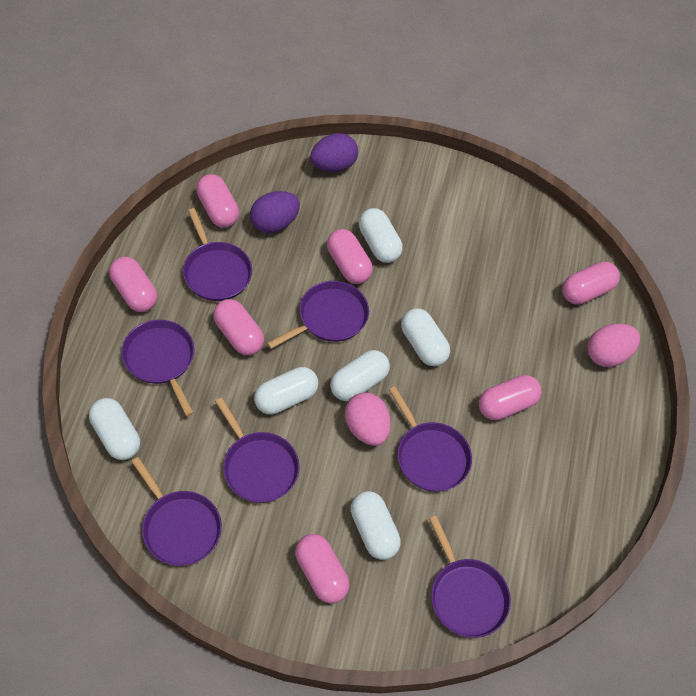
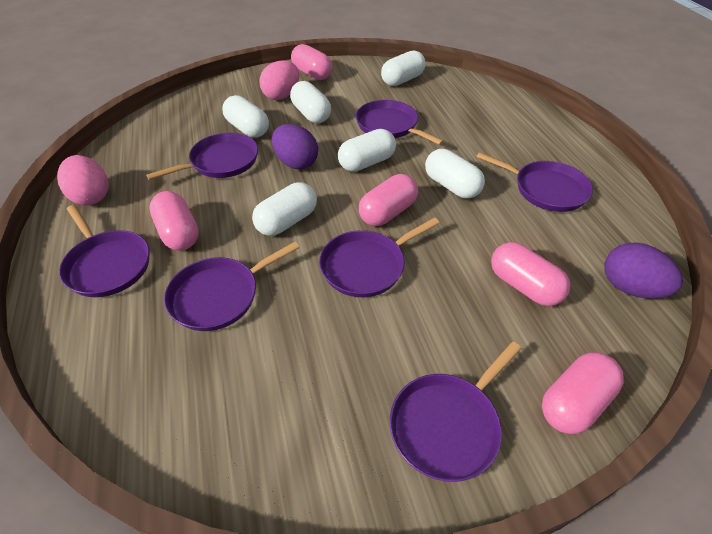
pink capsule: 7 -> 5

